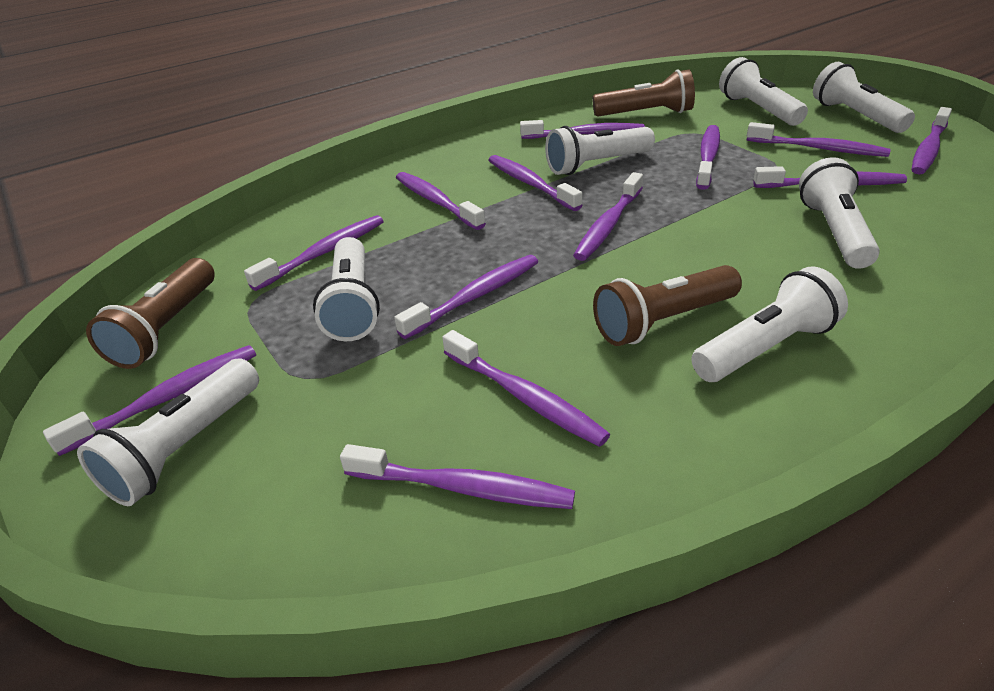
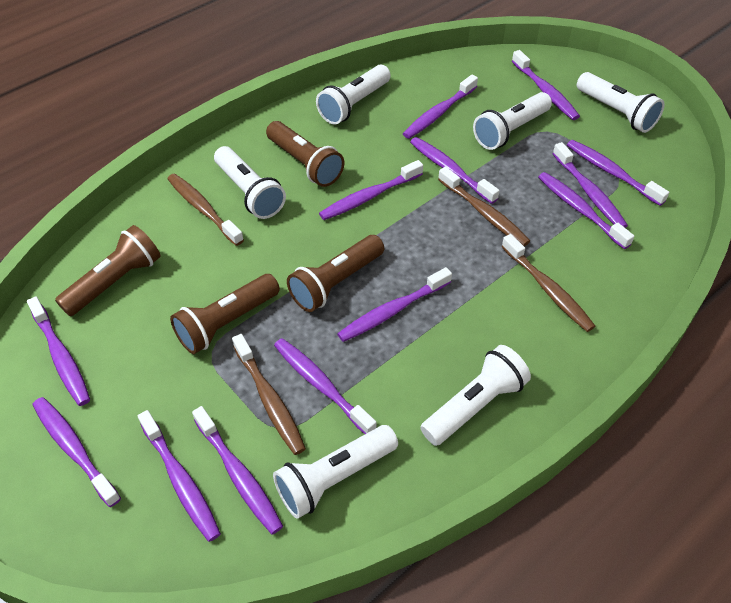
brown flashlight: 3 -> 4
brown toothbrush: 0 -> 4
white flashlight: 7 -> 6

